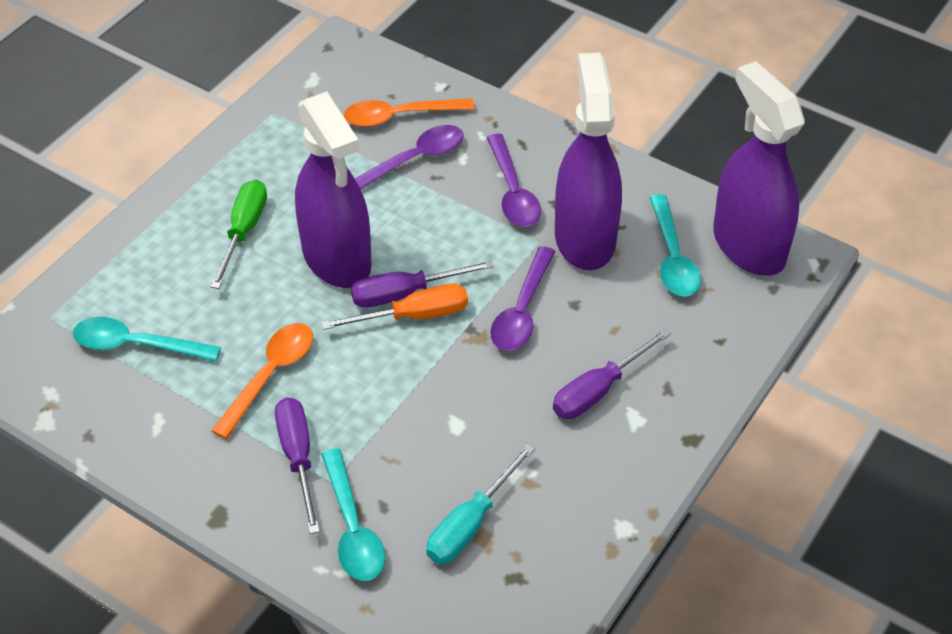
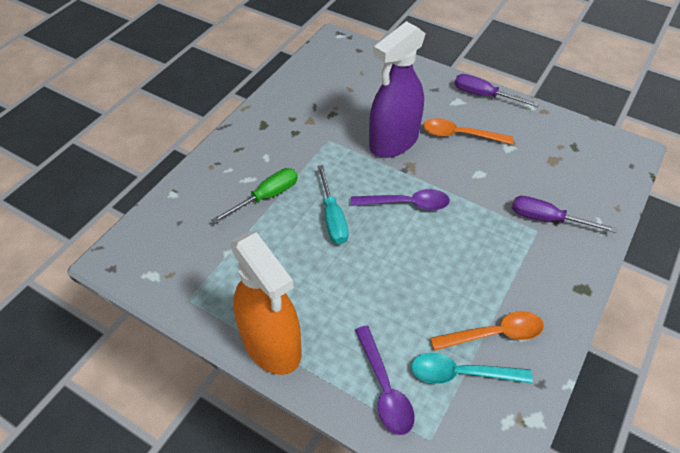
orange screwdriver: 1 -> 0
orange spray bottle: 0 -> 1
purple screwdriver: 3 -> 2
purple spoon: 3 -> 2
purple spray bottle: 3 -> 1
turquoise spoon: 3 -> 1

